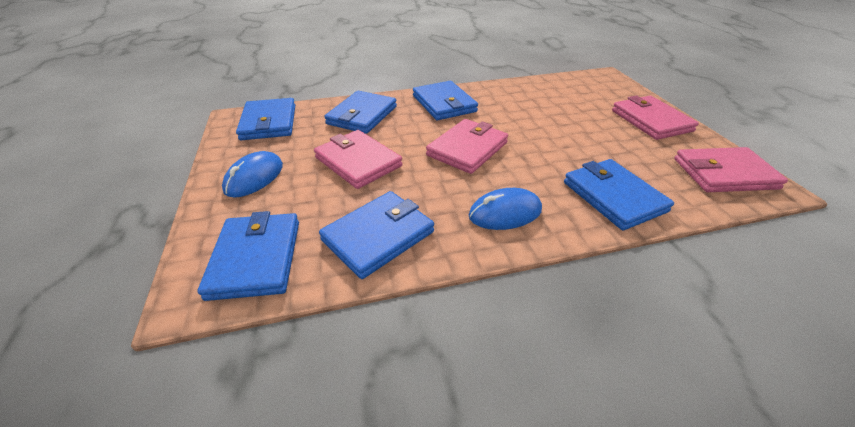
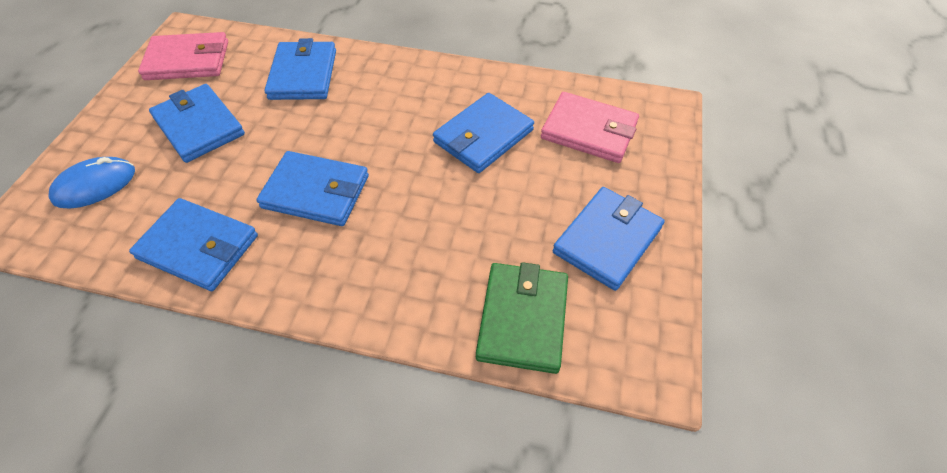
blue mouse: 2 -> 1
green wallet: 0 -> 1
pink wallet: 4 -> 2

